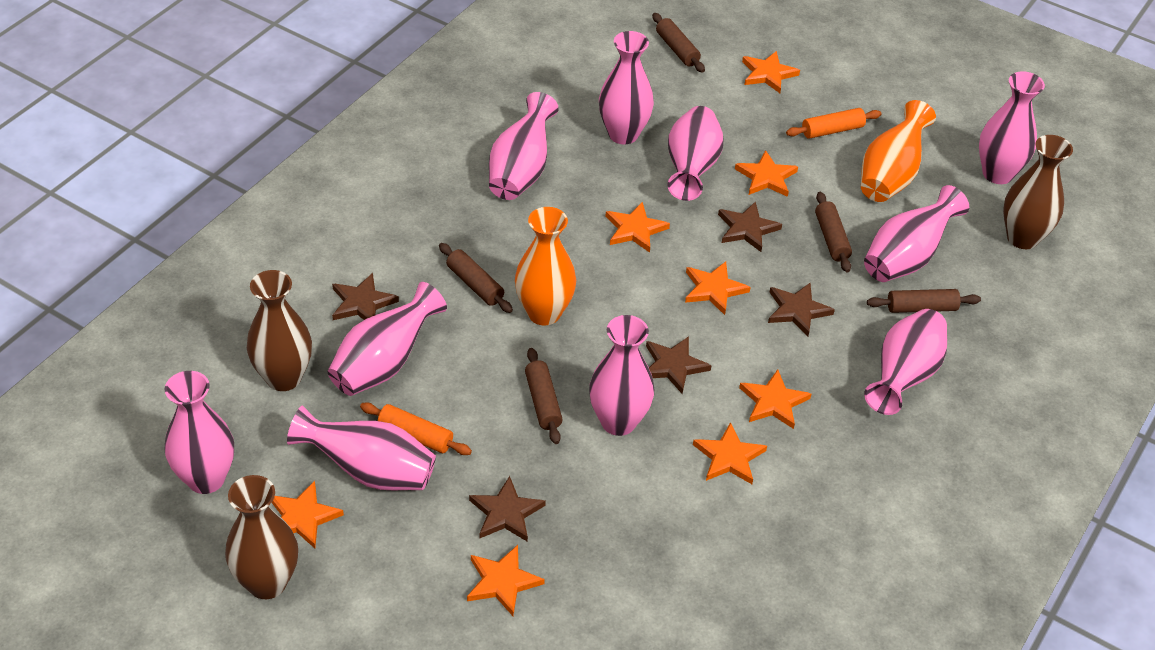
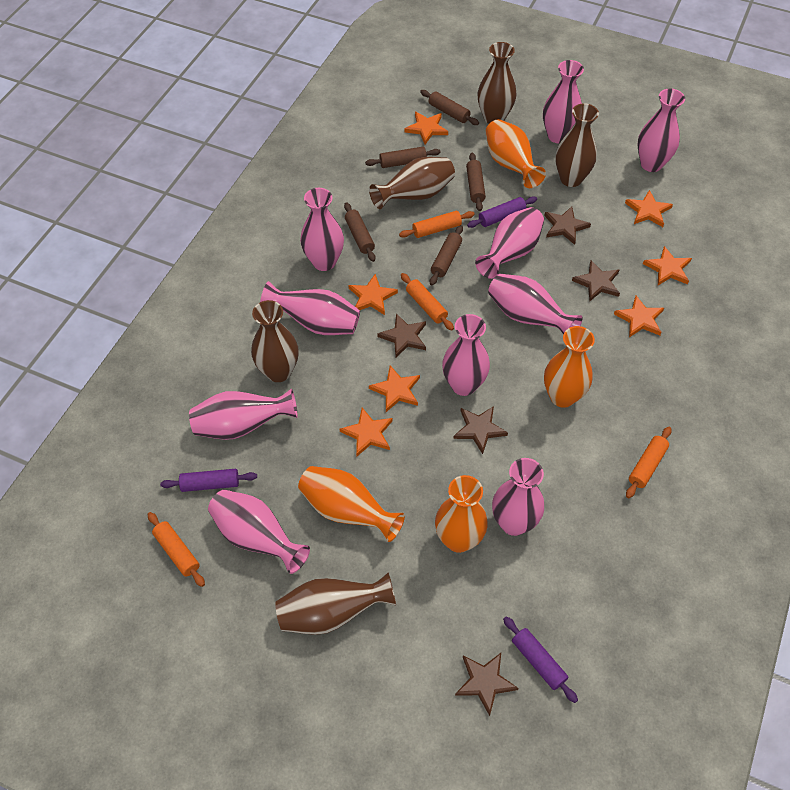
brown vase: 3 -> 5
orange rolling pin: 2 -> 4
orange star: 8 -> 7
orange vase: 2 -> 4
purple rolling pin: 0 -> 3

